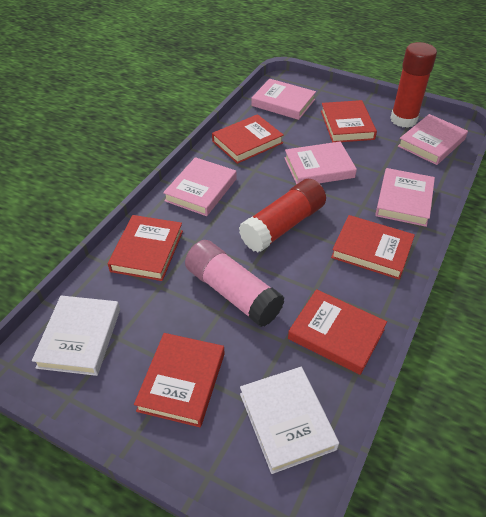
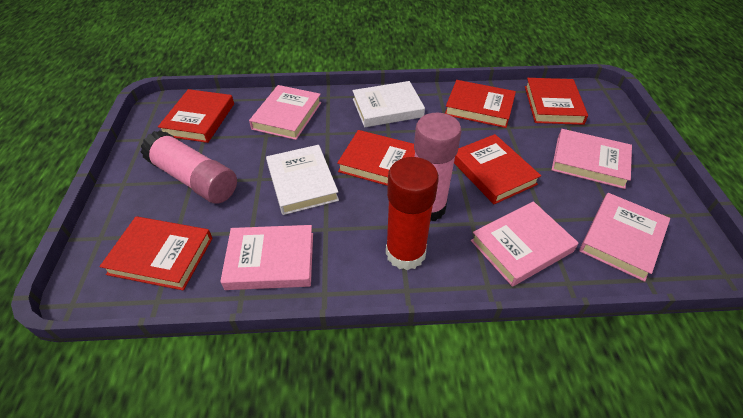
pink glue stick: 1 -> 2
red glue stick: 2 -> 1

